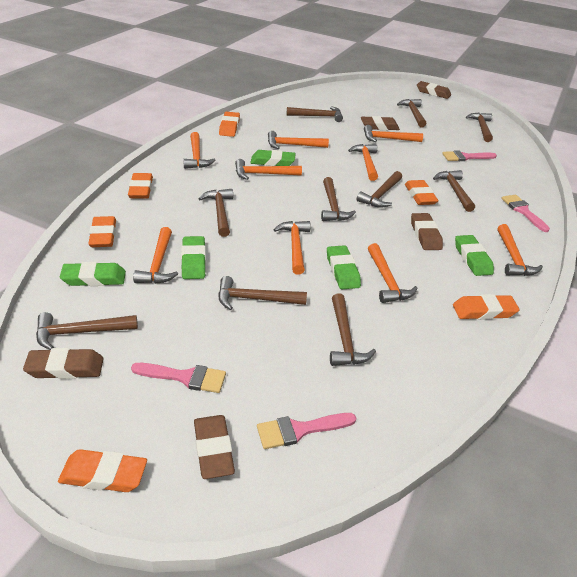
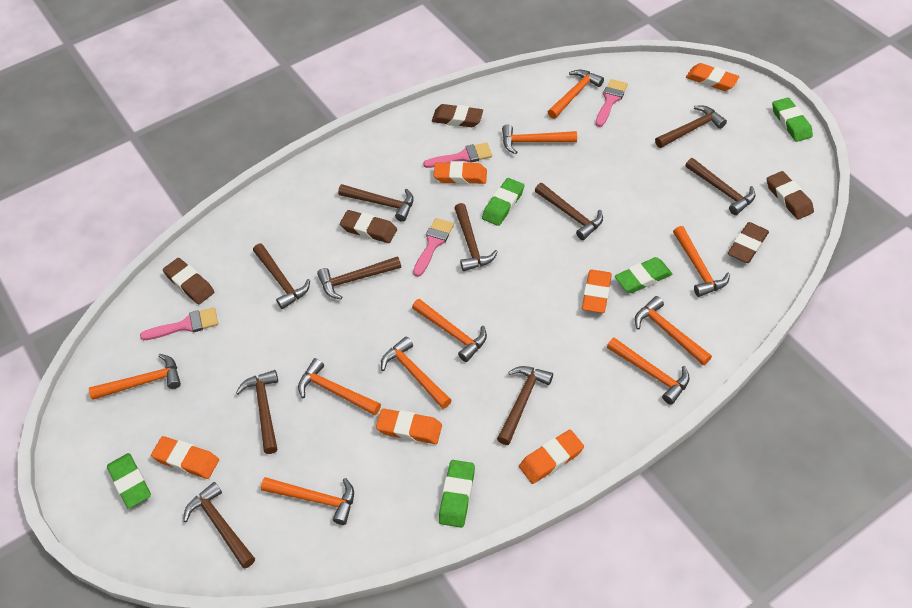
orange hammer: 9 -> 10

